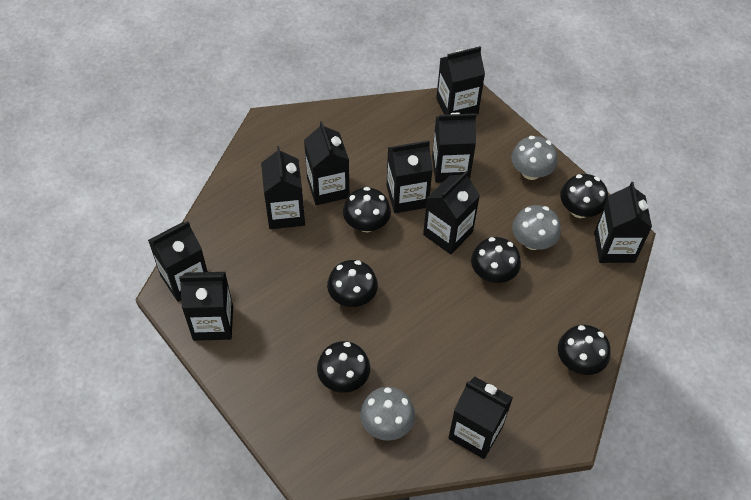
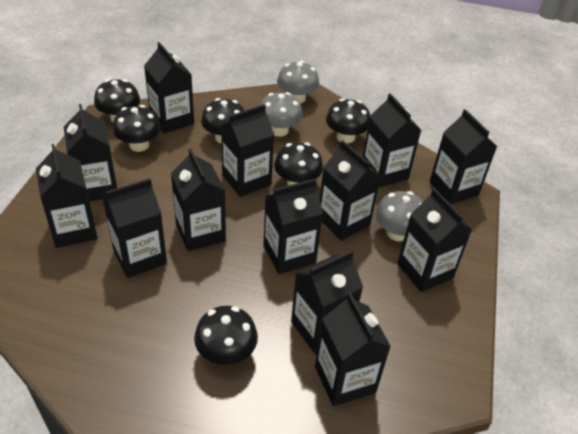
black carton: 10 -> 13

